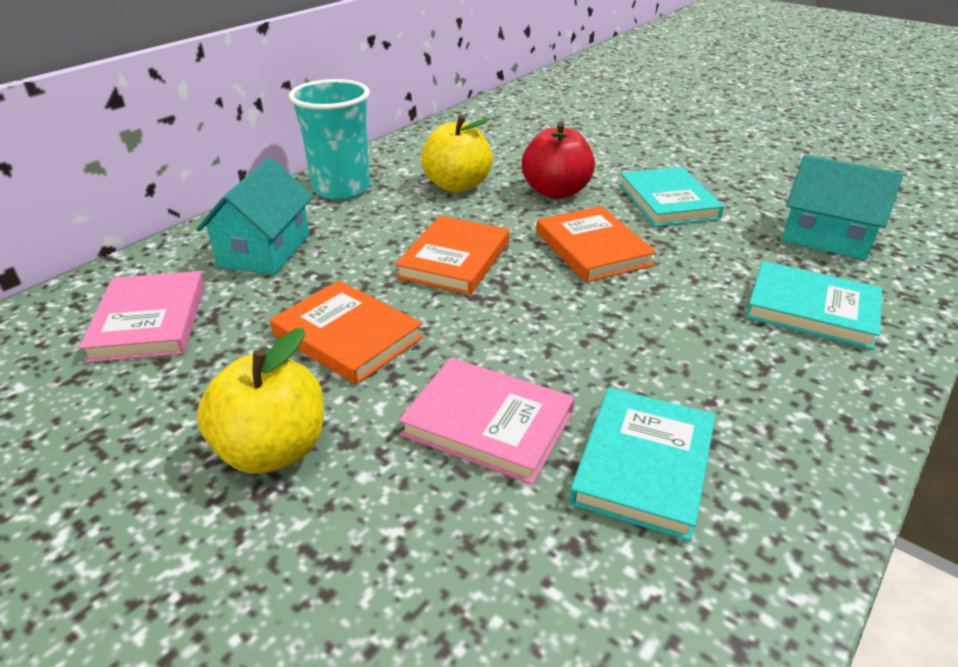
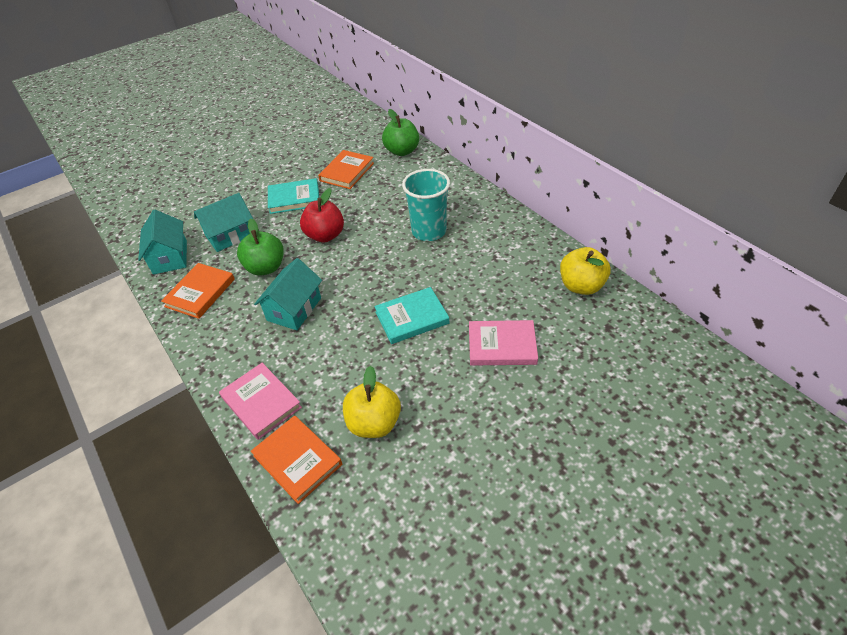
green apple: 0 -> 2
turquoise book: 3 -> 2
turquoise house: 2 -> 3

